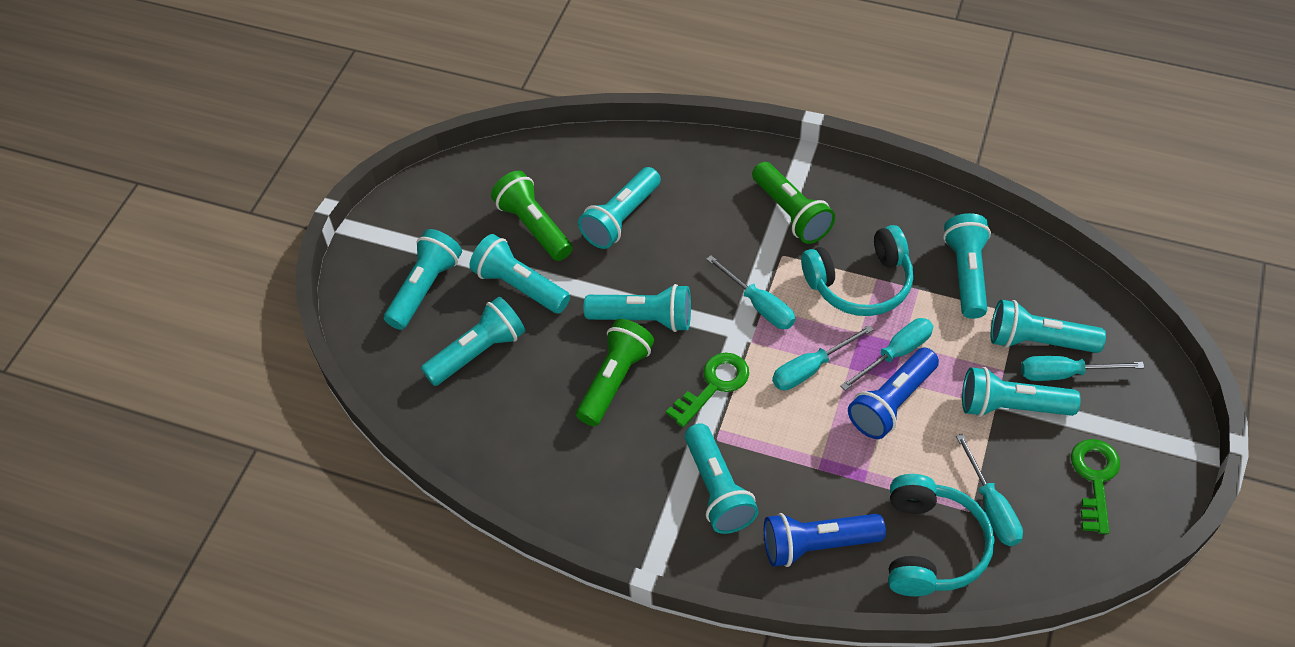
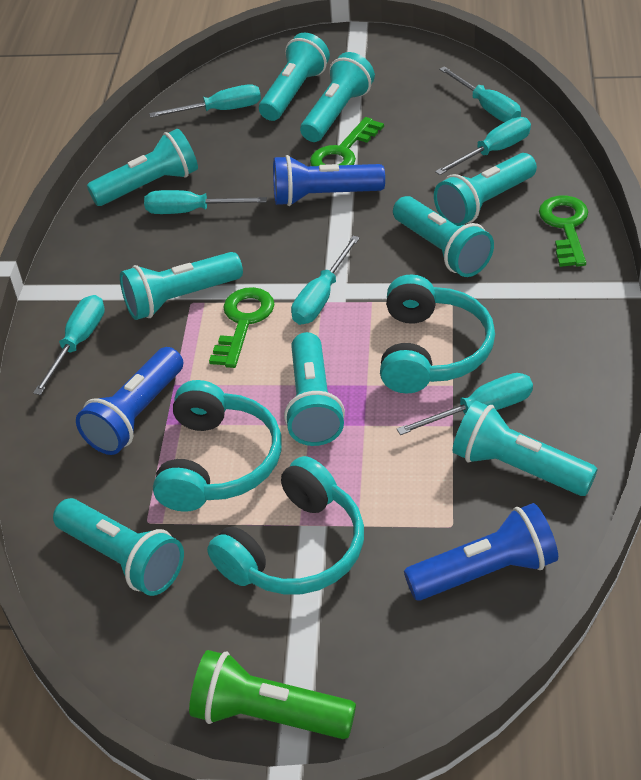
blue flashlight: 2 -> 3
green flashlight: 3 -> 1
green key: 2 -> 3
turquoise headphones: 2 -> 3
turquoise screwdriver: 5 -> 7

